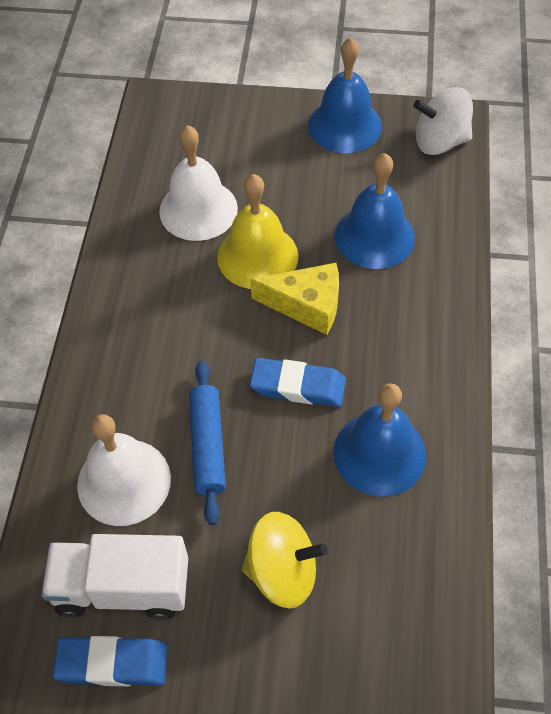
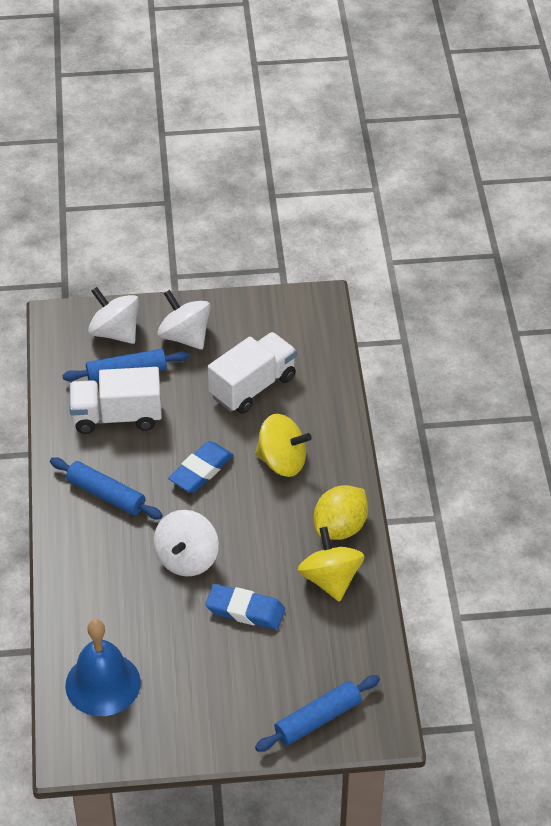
blue bell: 3 -> 1
blue rolling pin: 1 -> 3
white bell: 2 -> 0
white spinning top: 1 -> 3
white truck: 1 -> 2
yellow bell: 1 -> 0
yellow cheese: 1 -> 0
yellow lemon: 0 -> 1
yellow spinning top: 1 -> 2

